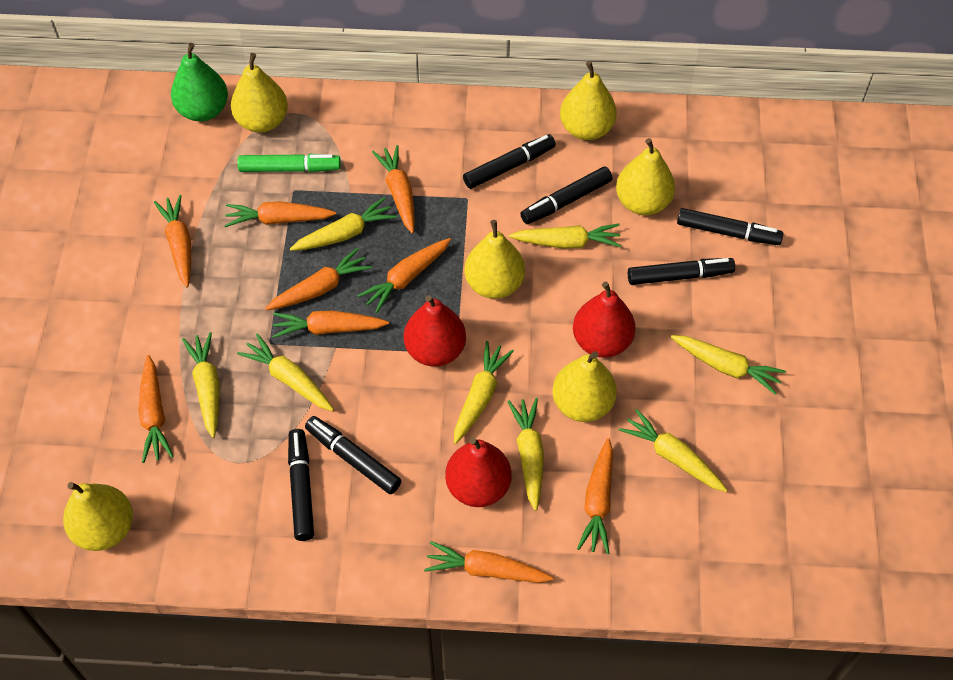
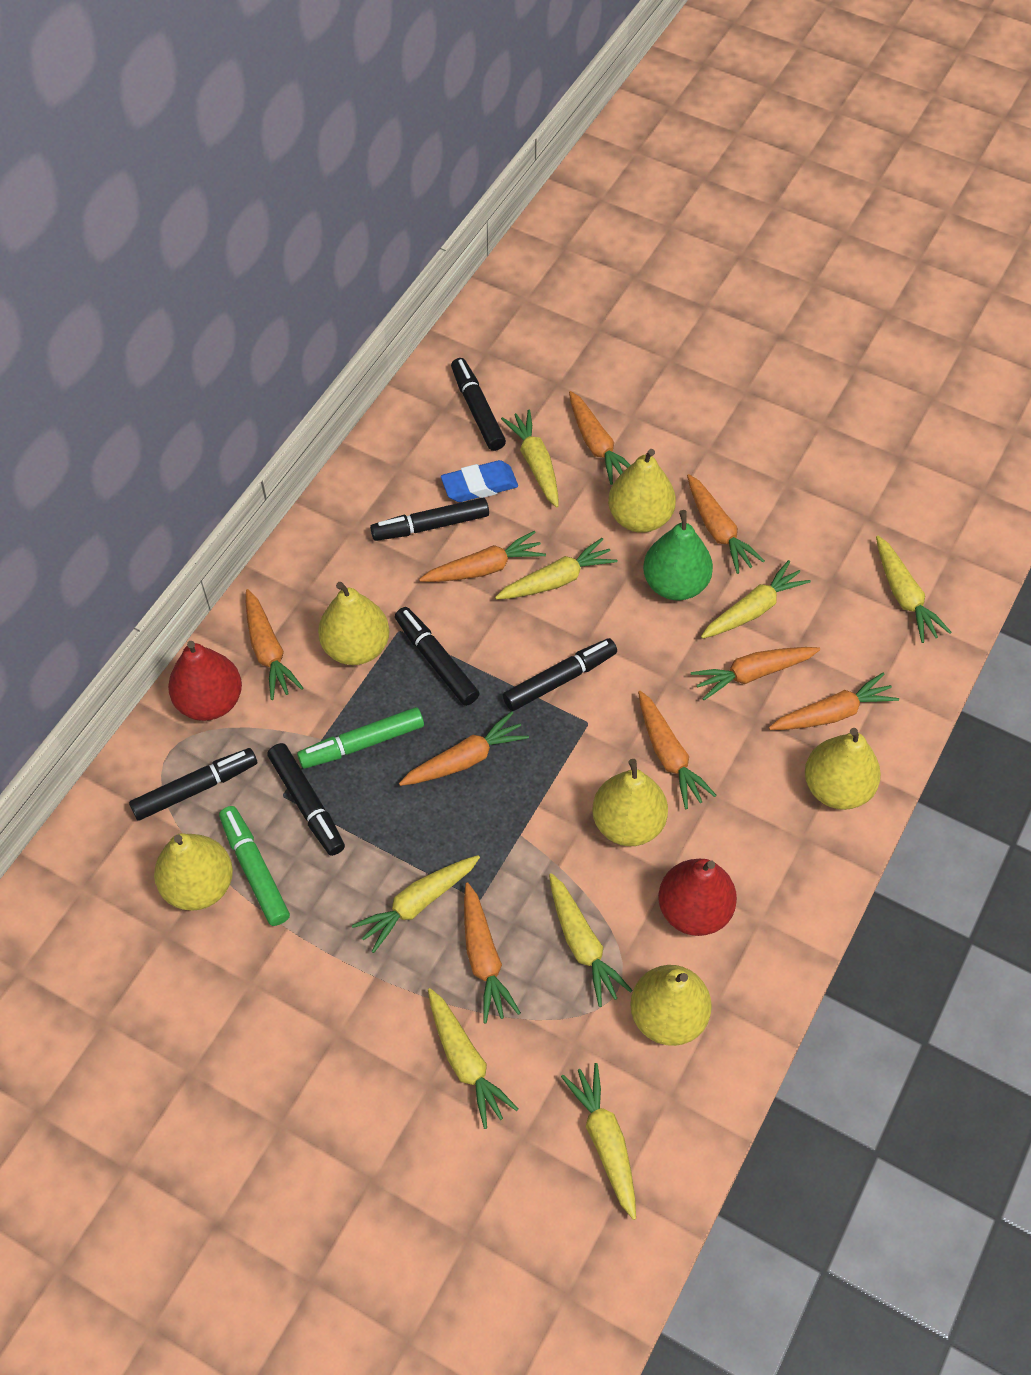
blue eraser: 0 -> 1
green marker: 1 -> 2
red pear: 3 -> 2

